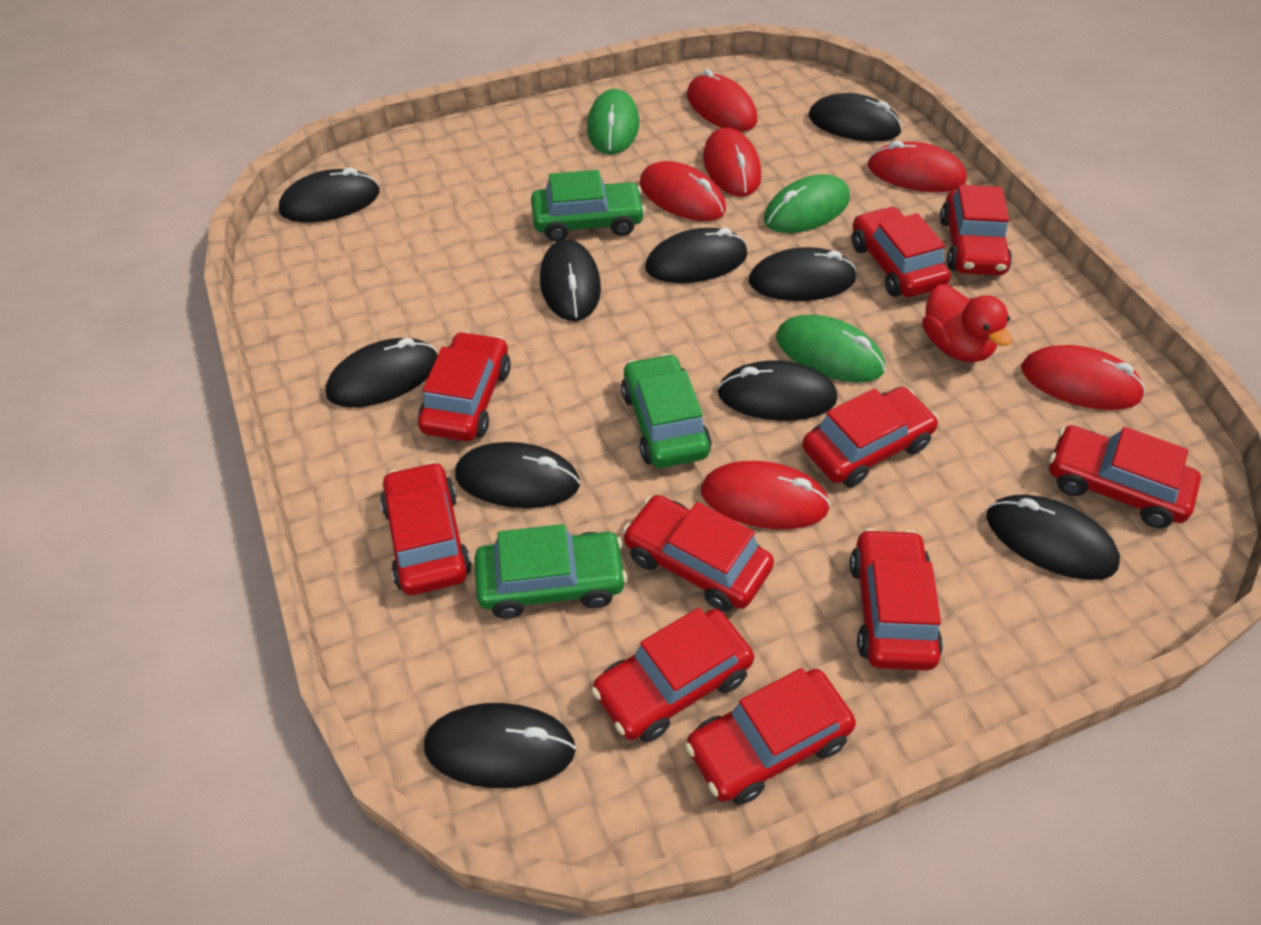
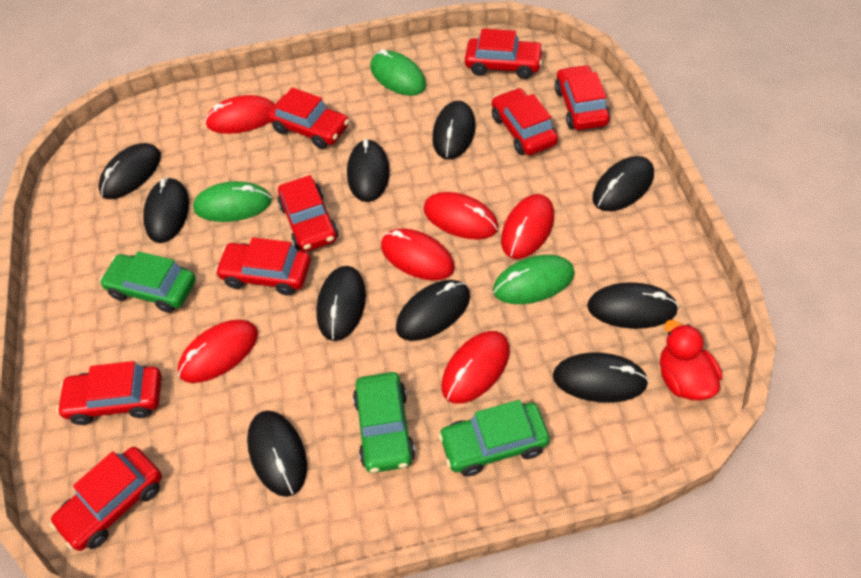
red car: 10 -> 8

